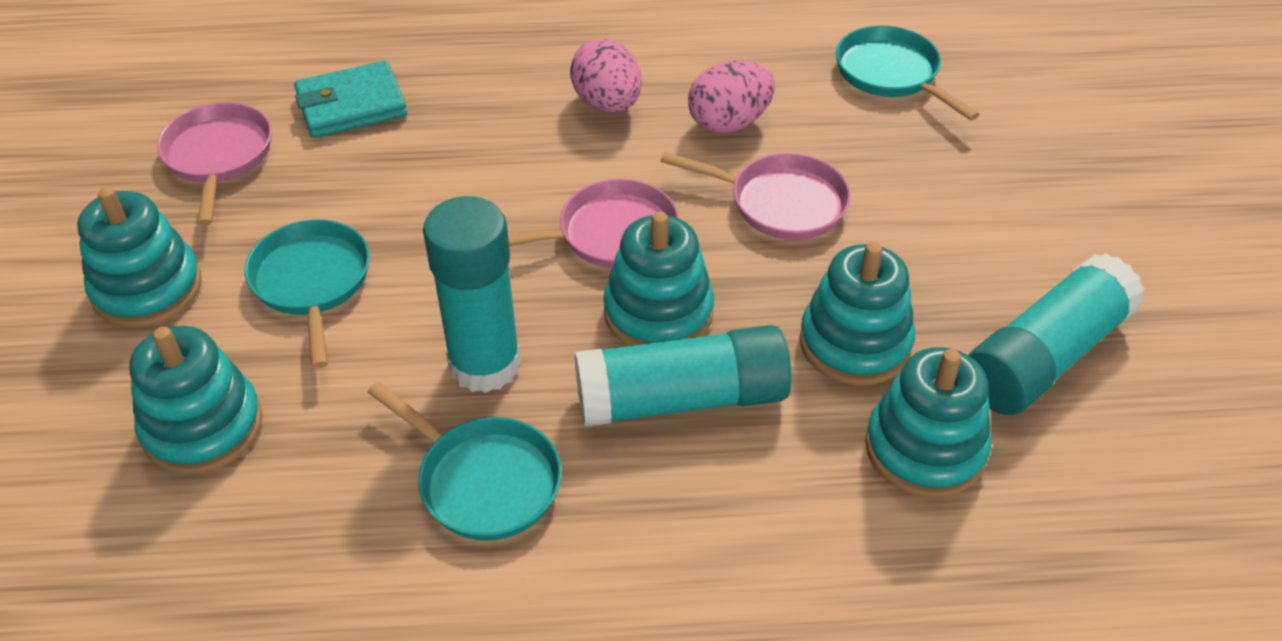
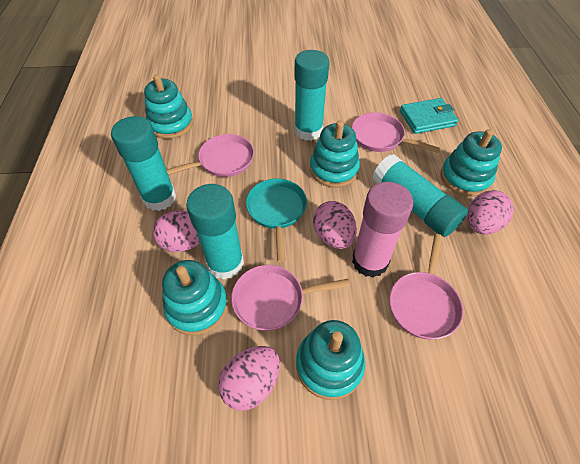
pink egg: 2 -> 4
pink glue stick: 0 -> 1
pink pan: 3 -> 4
turquoise glue stick: 3 -> 4
turquoise pan: 3 -> 1

